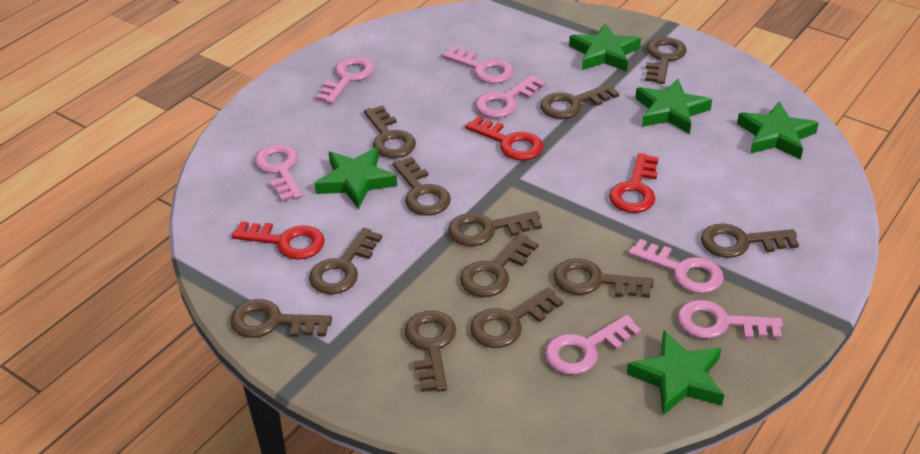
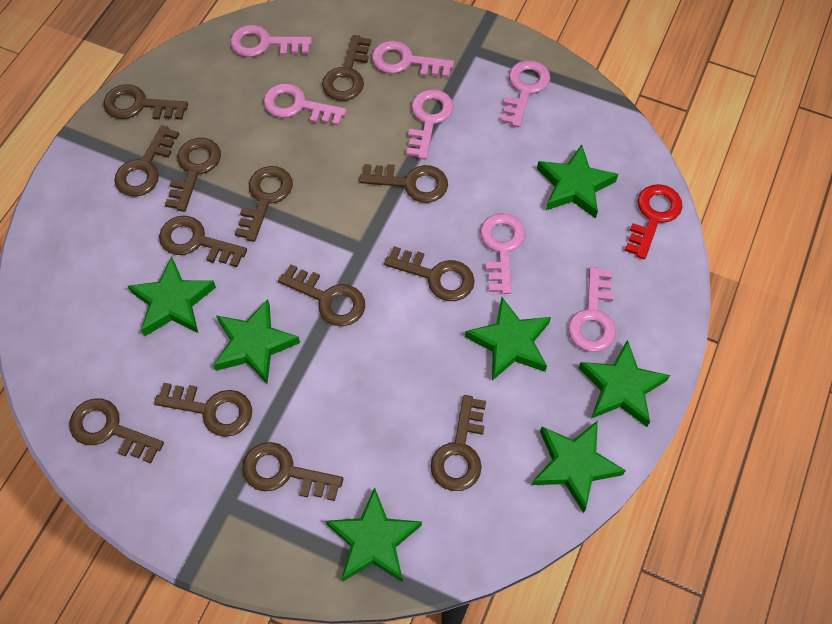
brown key: 12 -> 13
green star: 5 -> 7
red key: 3 -> 1

